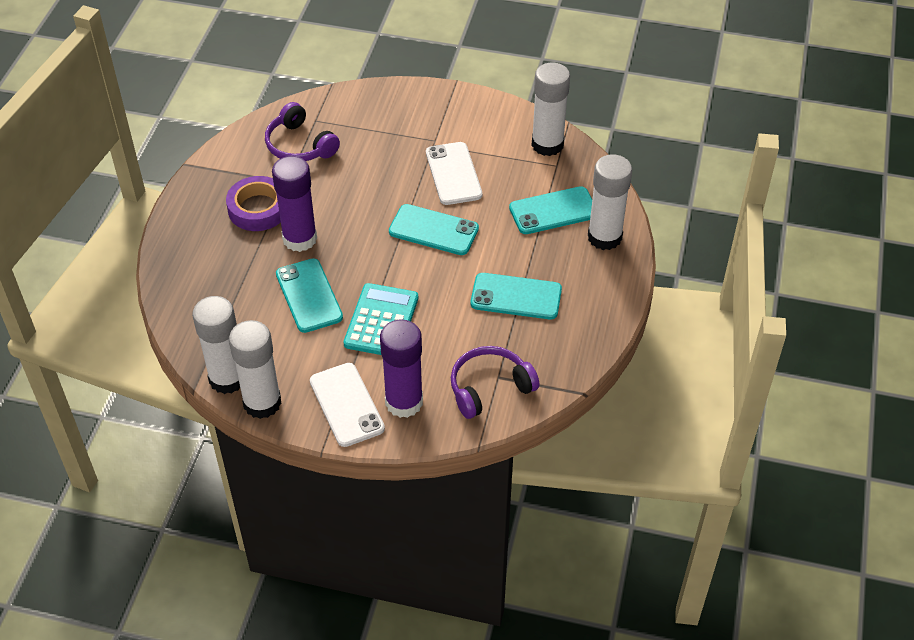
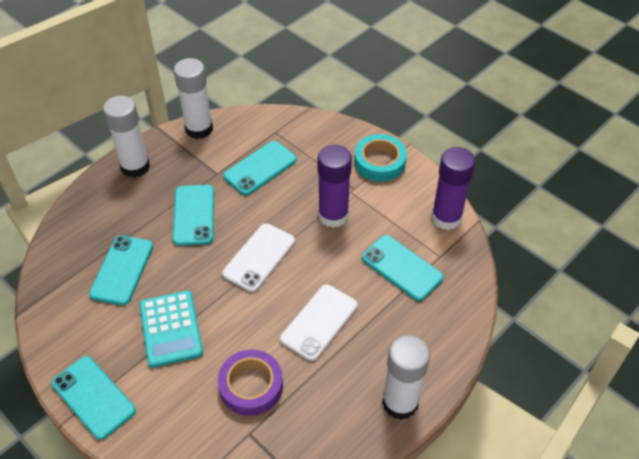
purple headphones: 2 -> 0
turquoise phone: 4 -> 5
turquoise tape: 0 -> 1
white glue stick: 4 -> 3

